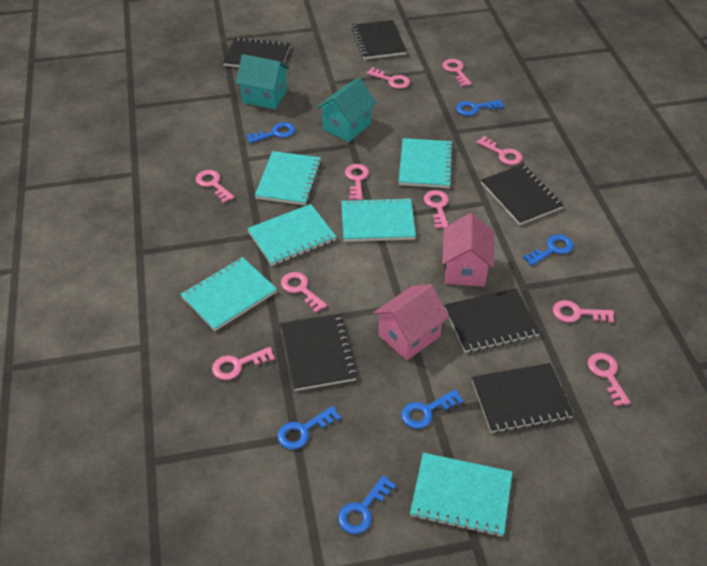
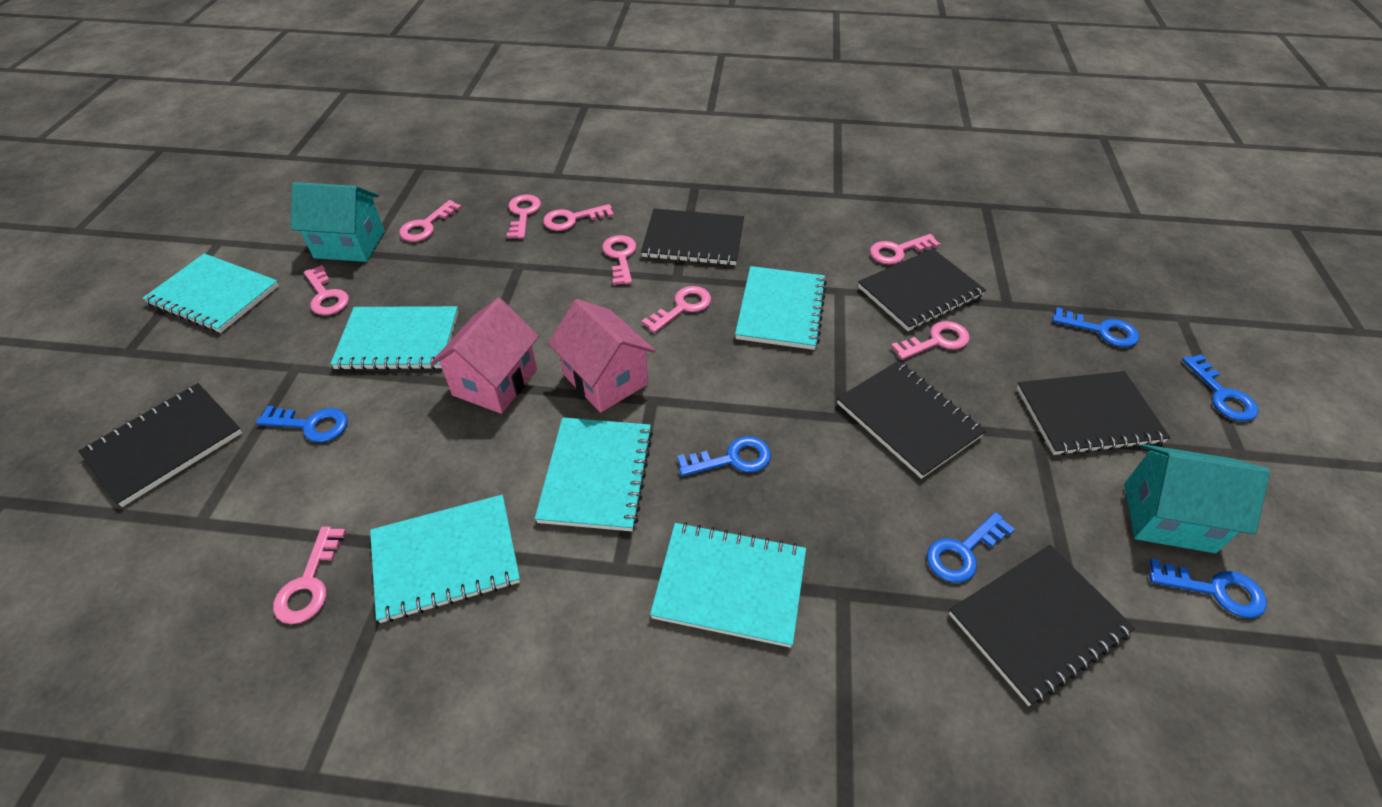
pink key: 10 -> 9

